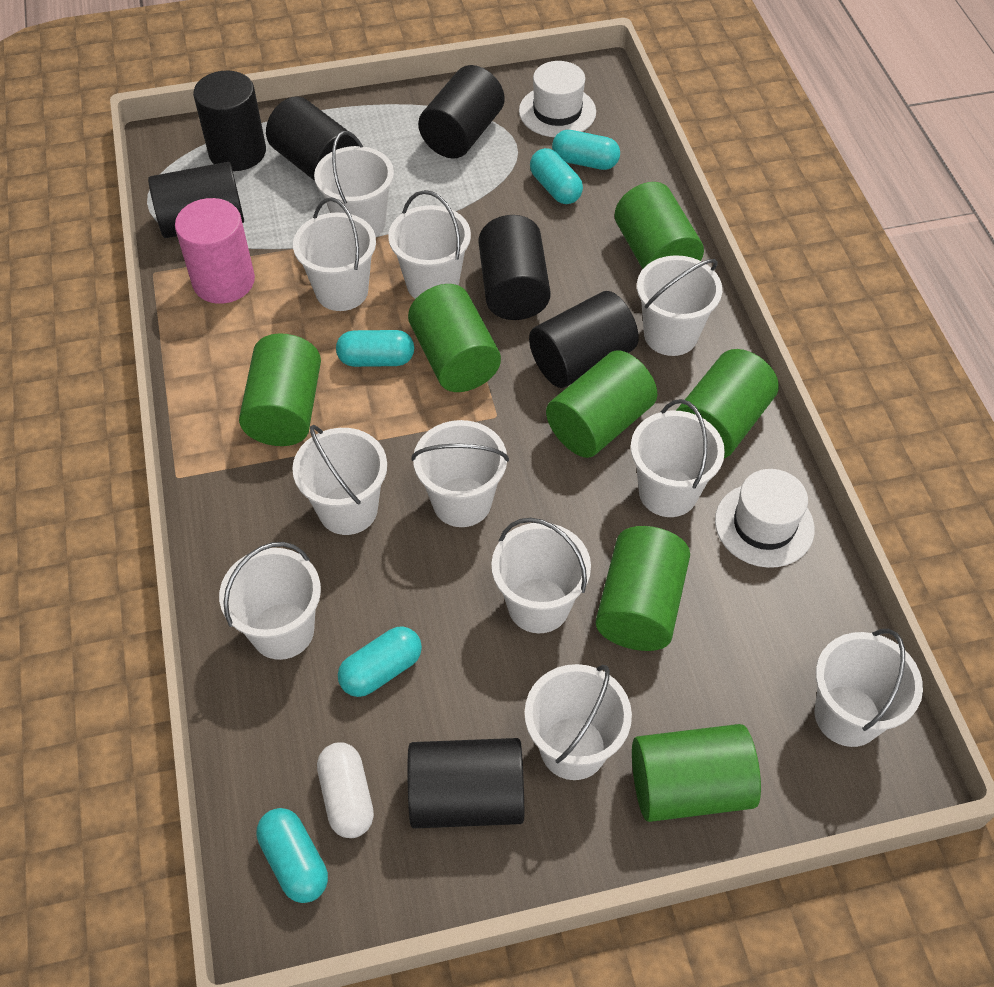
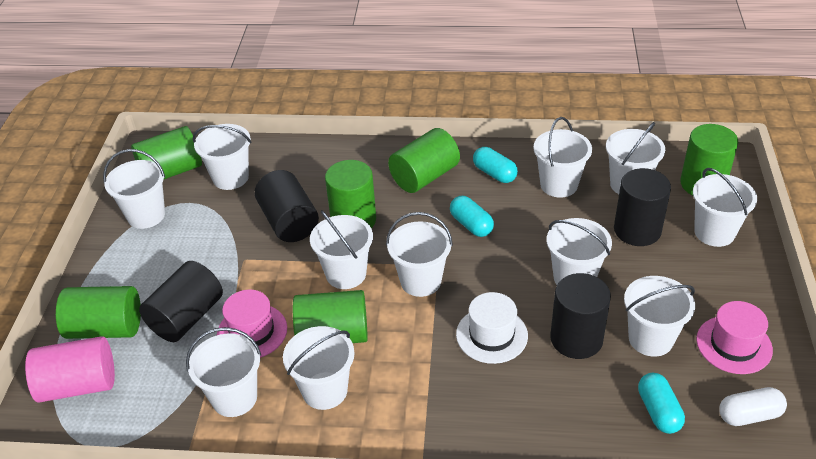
black cylinder: 7 -> 4
green cylinder: 7 -> 6
pink hat: 0 -> 2
turquoise capsule: 5 -> 3
white hat: 2 -> 1

